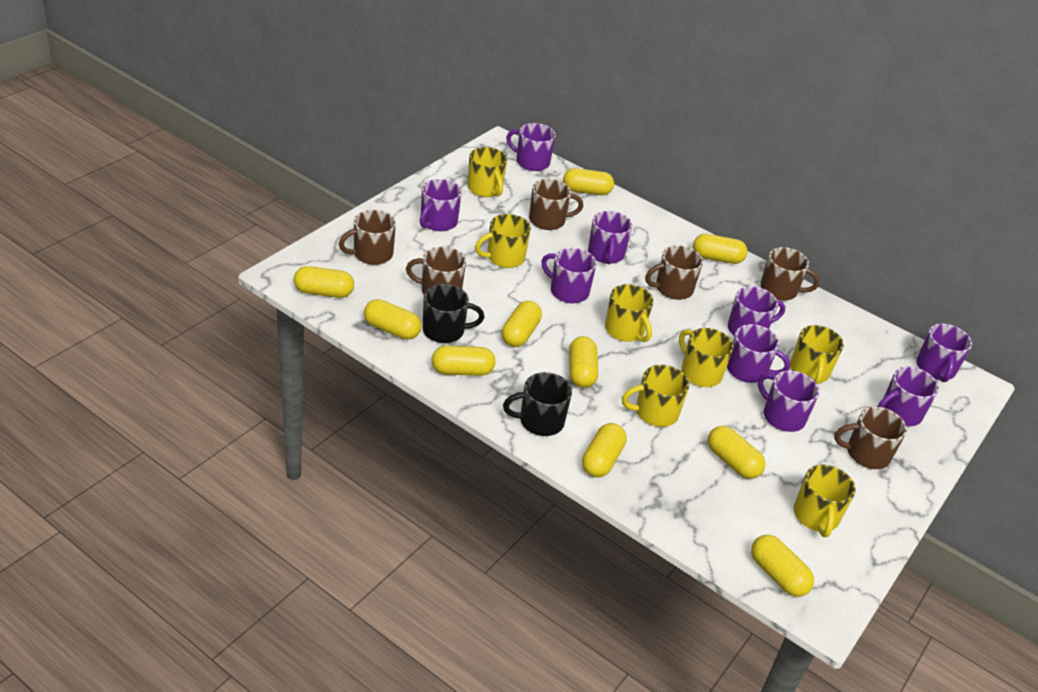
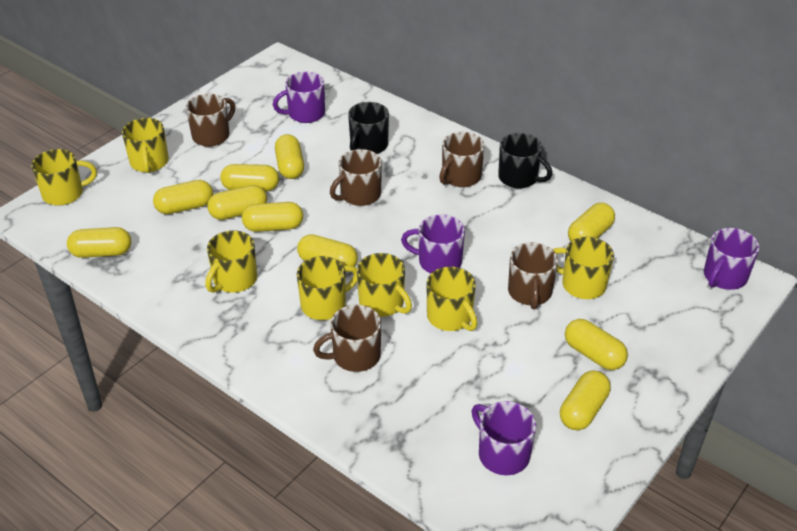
brown mug: 6 -> 5
purple mug: 9 -> 4

